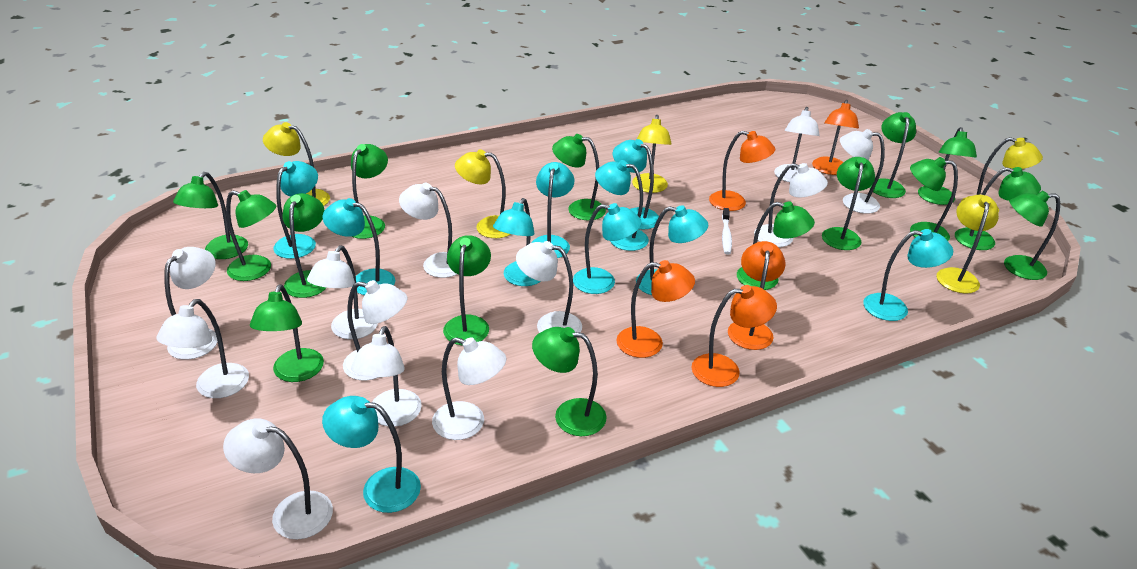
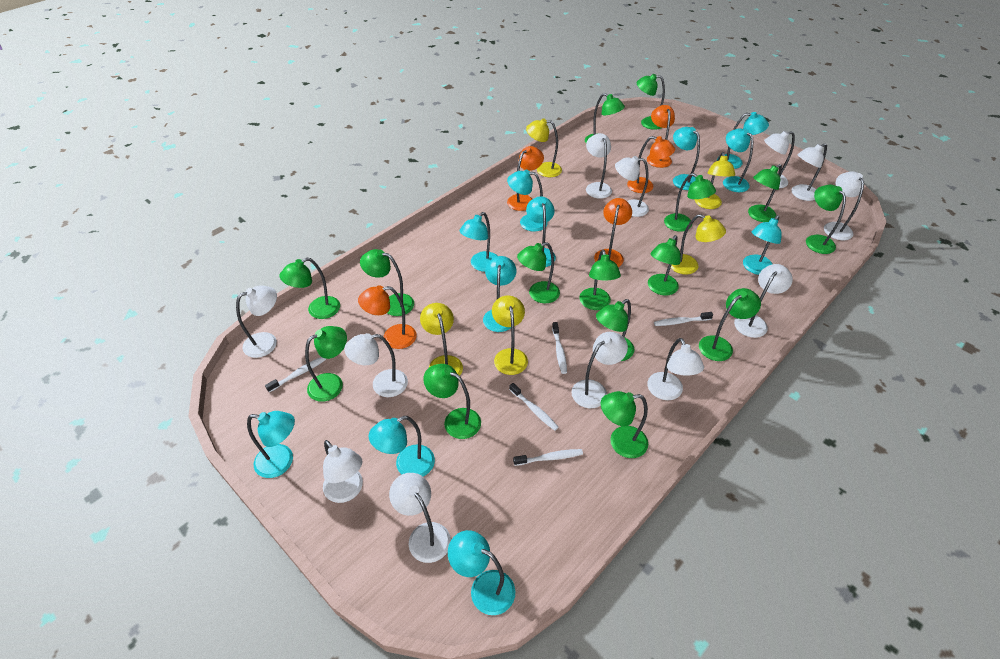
turquoise lamp: 10 -> 11
white toothbrush: 1 -> 5

